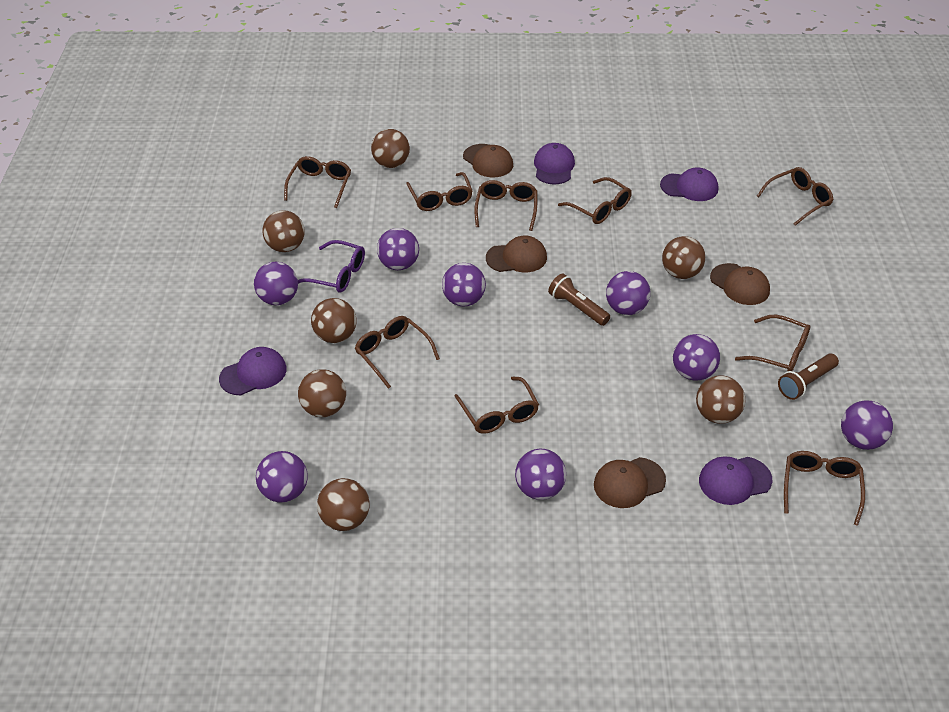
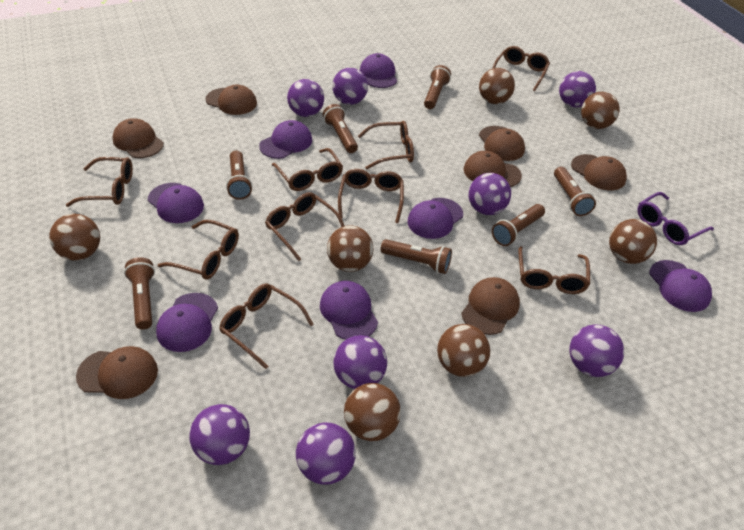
brown cap: 4 -> 7
brown flashlight: 2 -> 7
purple cap: 4 -> 7

